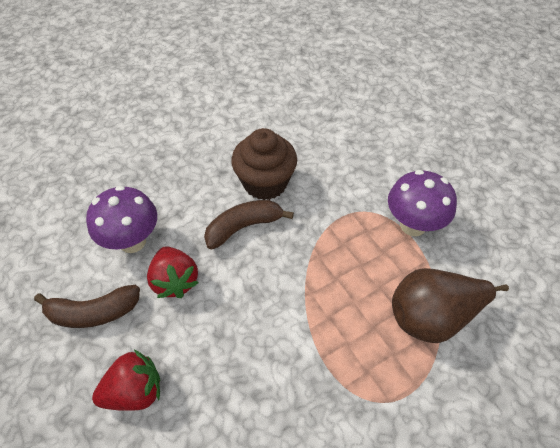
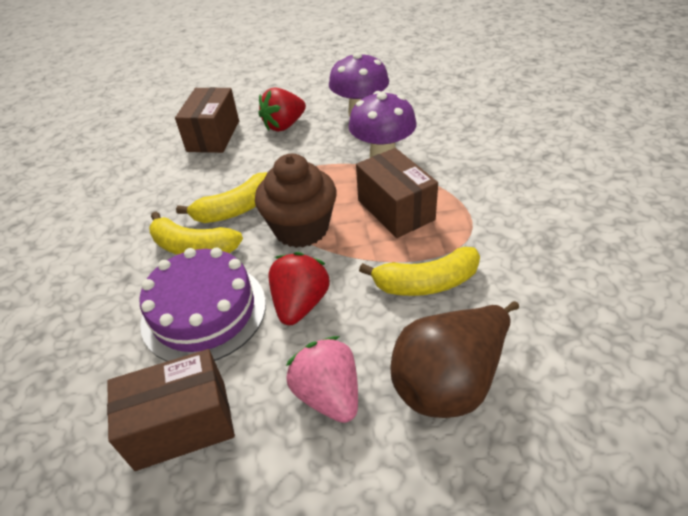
brown banana: 2 -> 0
brown box: 0 -> 3
pink strawberry: 0 -> 1
purple cake: 0 -> 1
yellow banana: 0 -> 3

